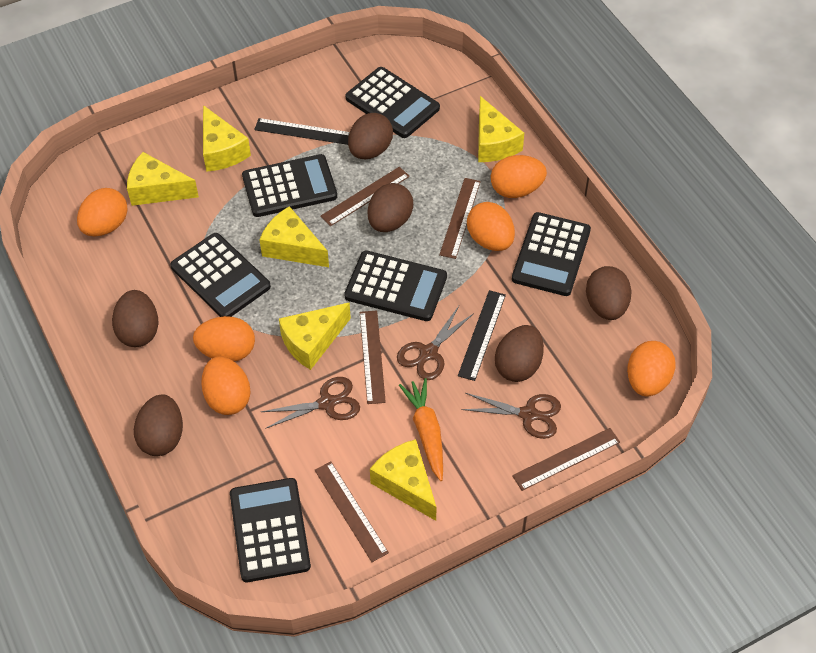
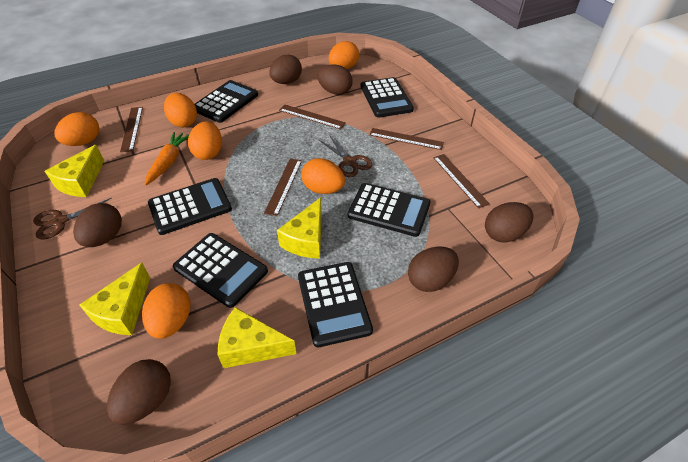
black ruler: 2 -> 0
brown scissors: 3 -> 2
yellow cheese: 6 -> 4

